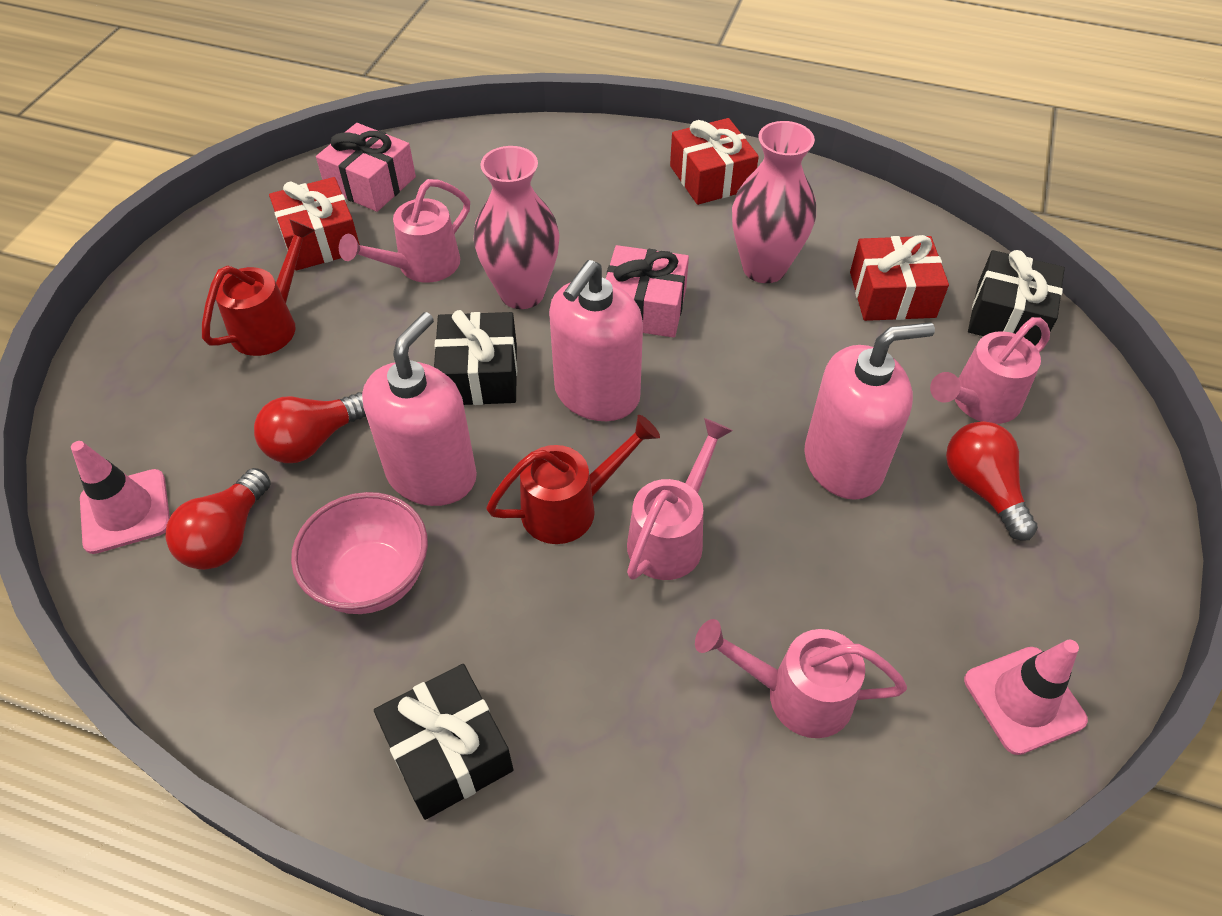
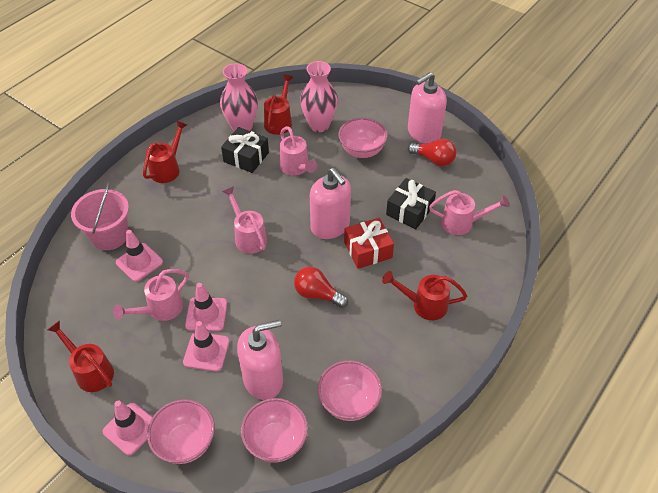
black gift: 3 -> 2
pink bowl: 1 -> 4
pink bucket: 0 -> 1
pink gift: 2 -> 0
pink traffic cone: 2 -> 4
red gift: 3 -> 1
red light bulb: 3 -> 2
red watering can: 2 -> 4

